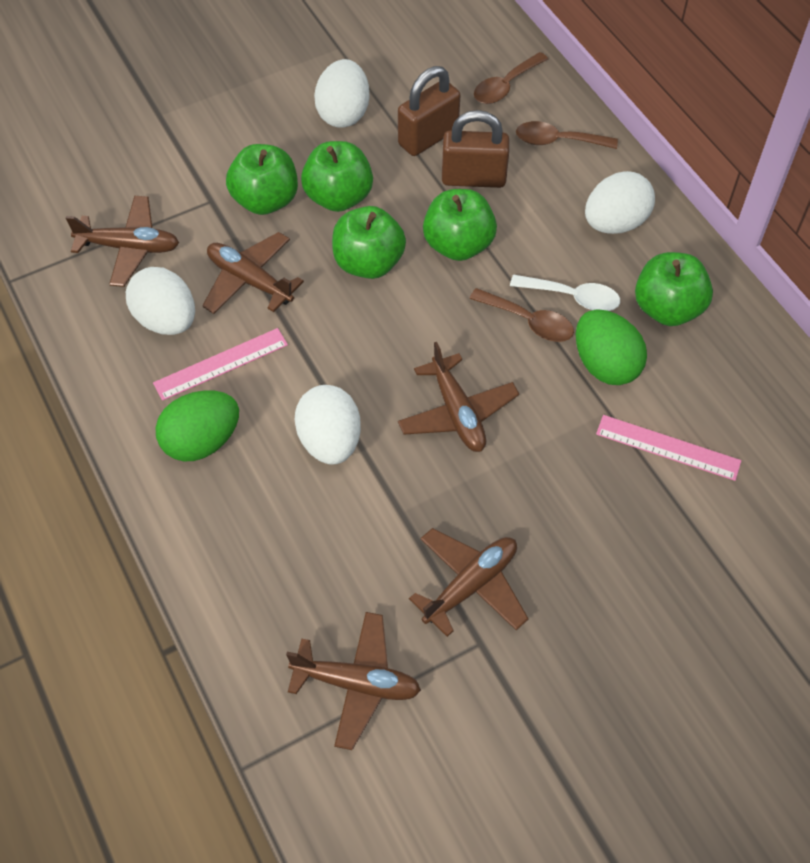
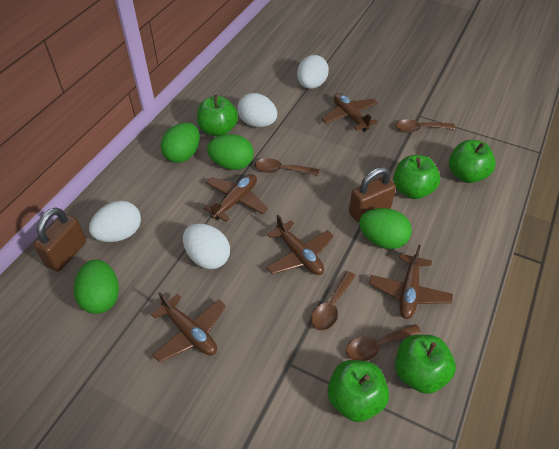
brown spoon: 3 -> 4
green egg: 2 -> 4
pink ruler: 2 -> 0
white spoon: 1 -> 0

